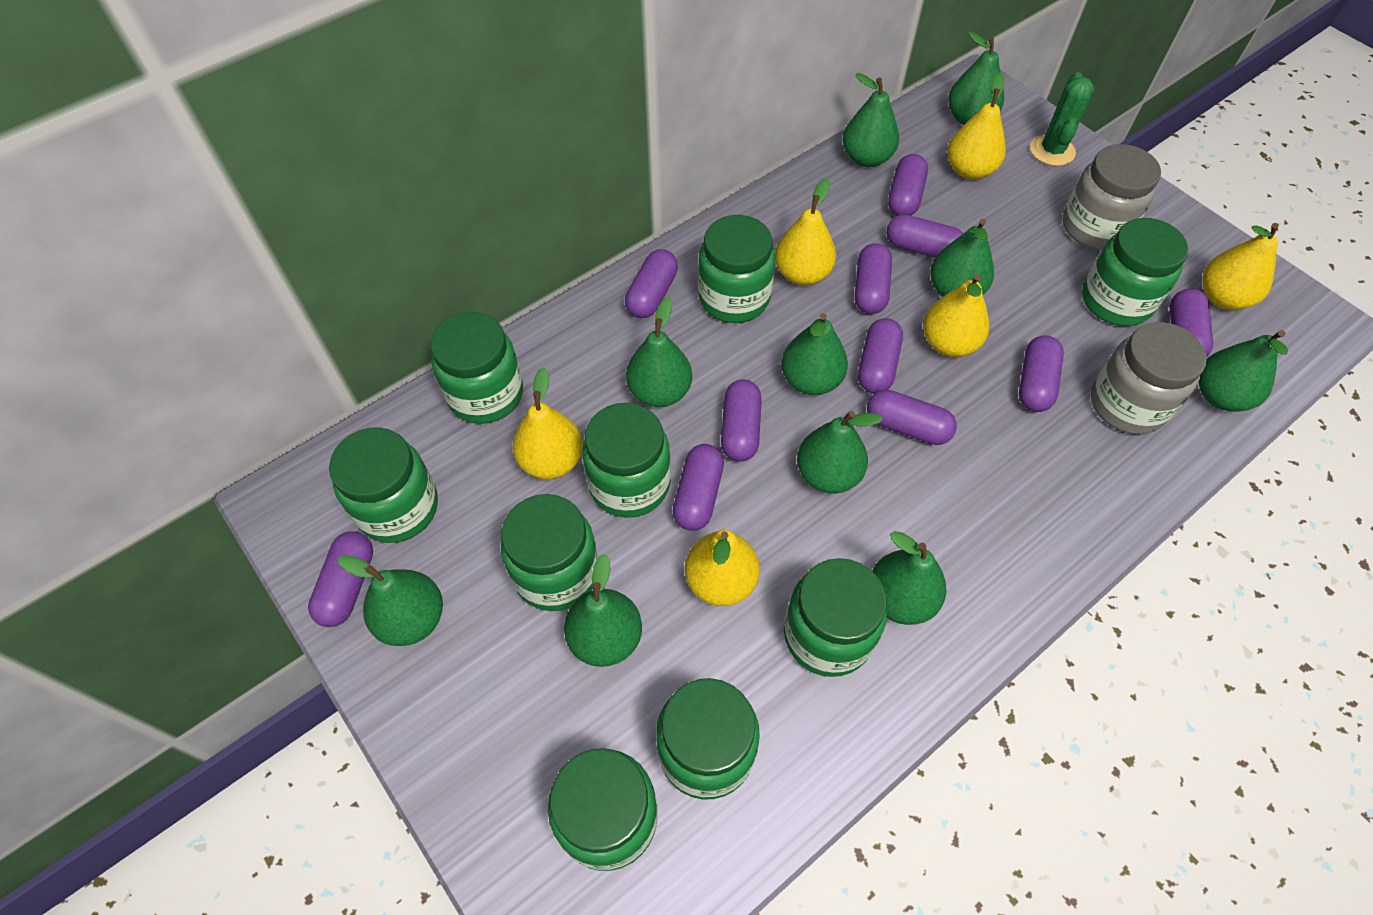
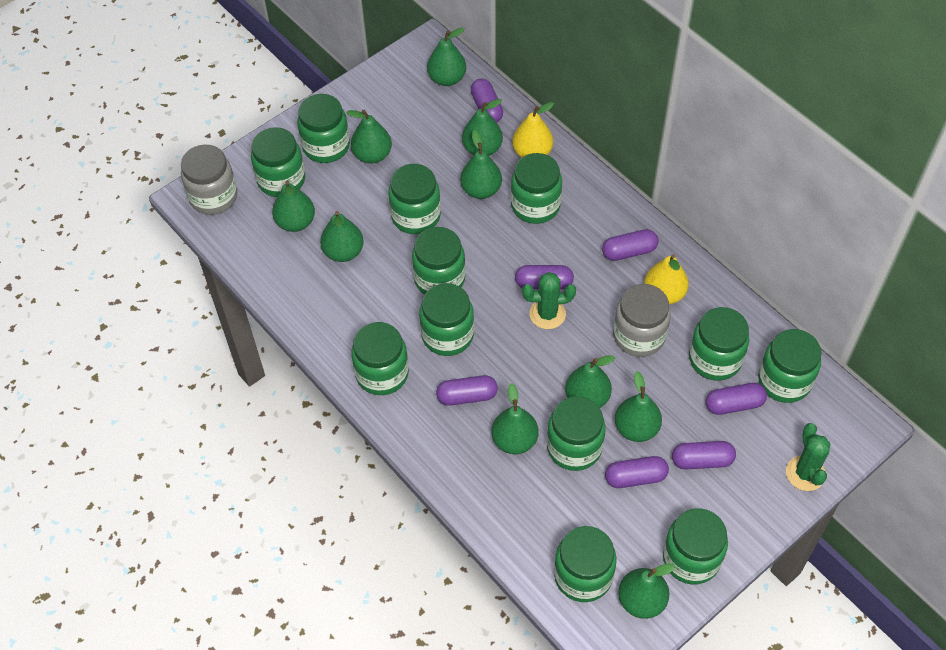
green cactus: 1 -> 2
green jar: 9 -> 12
purple capsule: 11 -> 7
yellow pear: 6 -> 2

